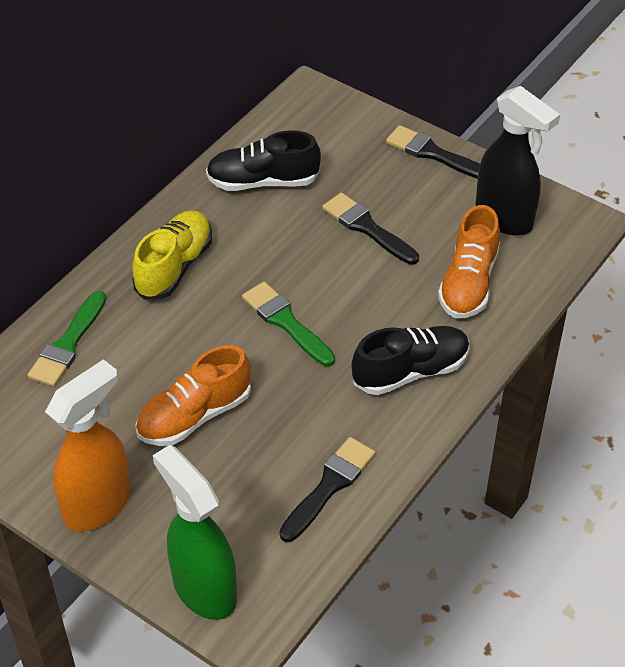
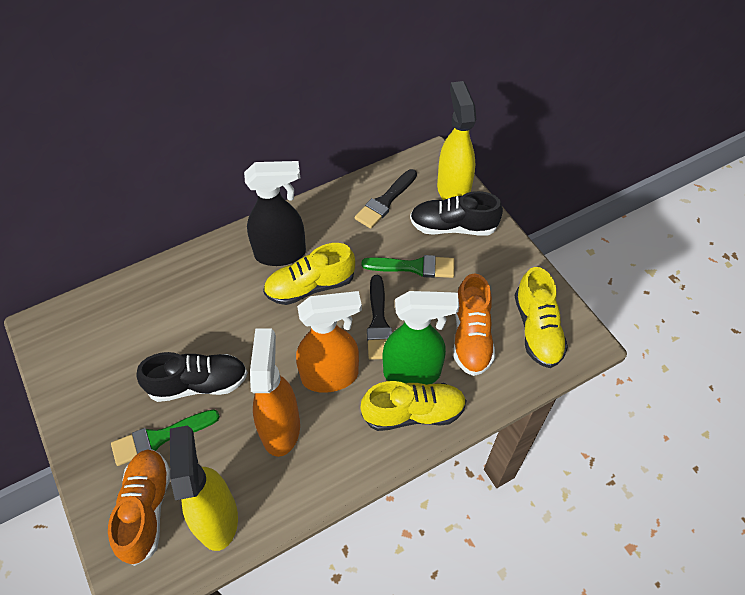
black brush: 3 -> 2
orange spray bottle: 1 -> 2
yellow shoe: 1 -> 3
yellow spray bottle: 0 -> 2

